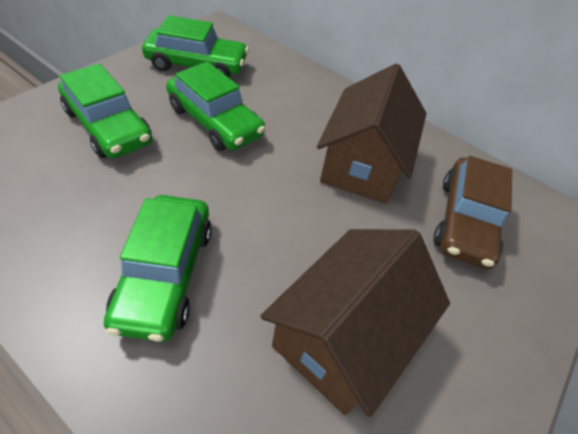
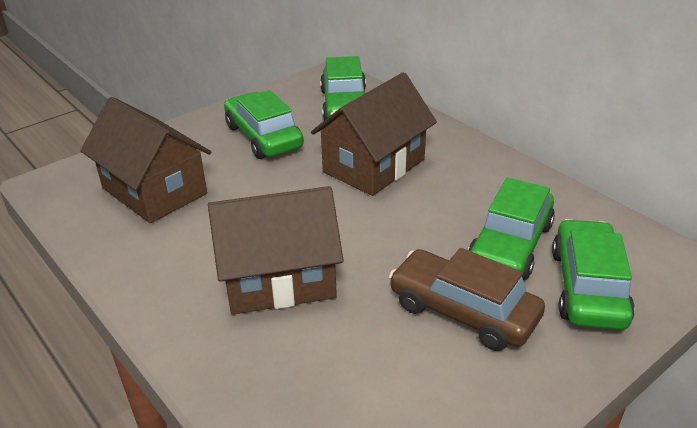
brown house: 2 -> 3

